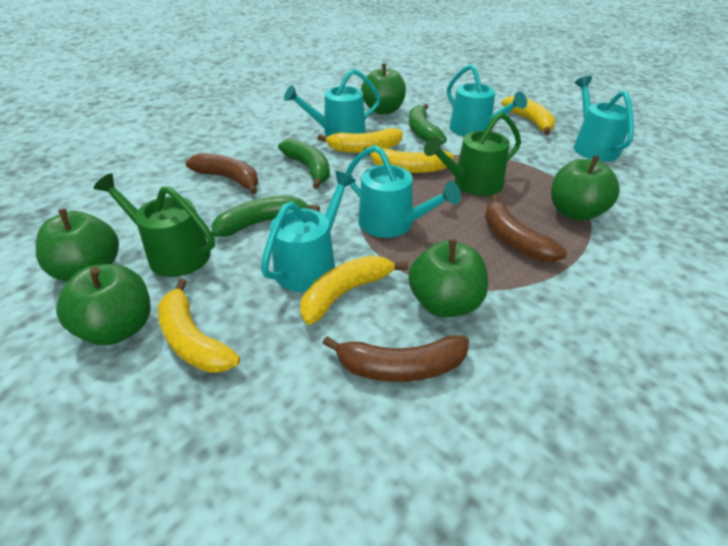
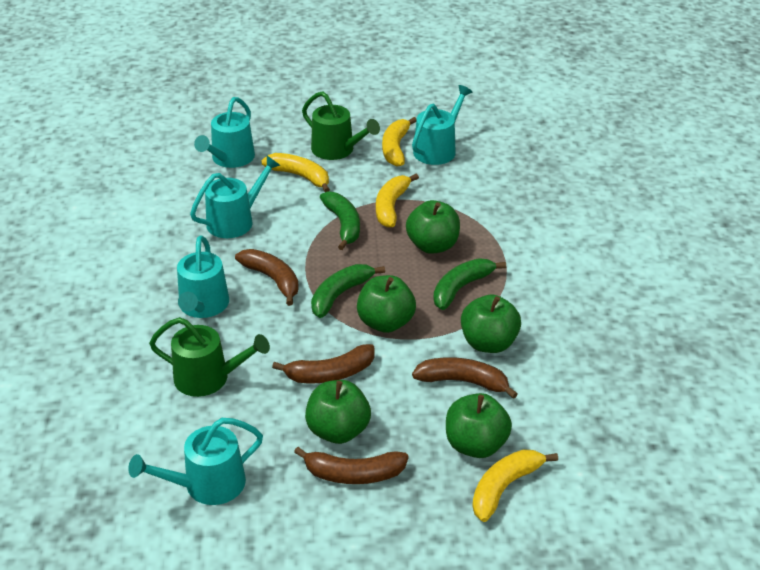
brown banana: 3 -> 4
yellow banana: 5 -> 4

